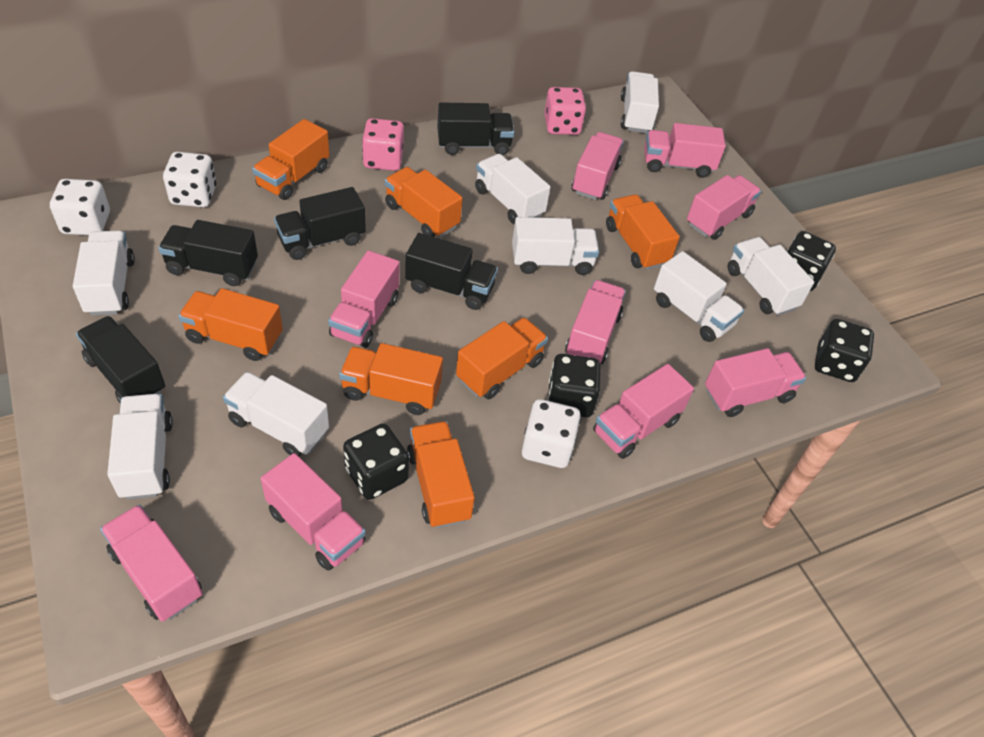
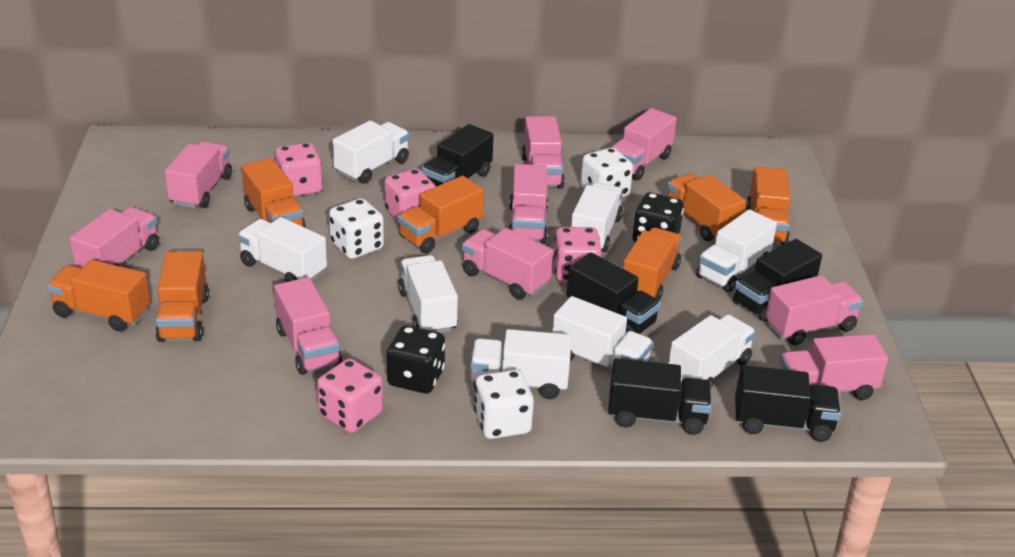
black dice: 4 -> 2
pink dice: 2 -> 4

